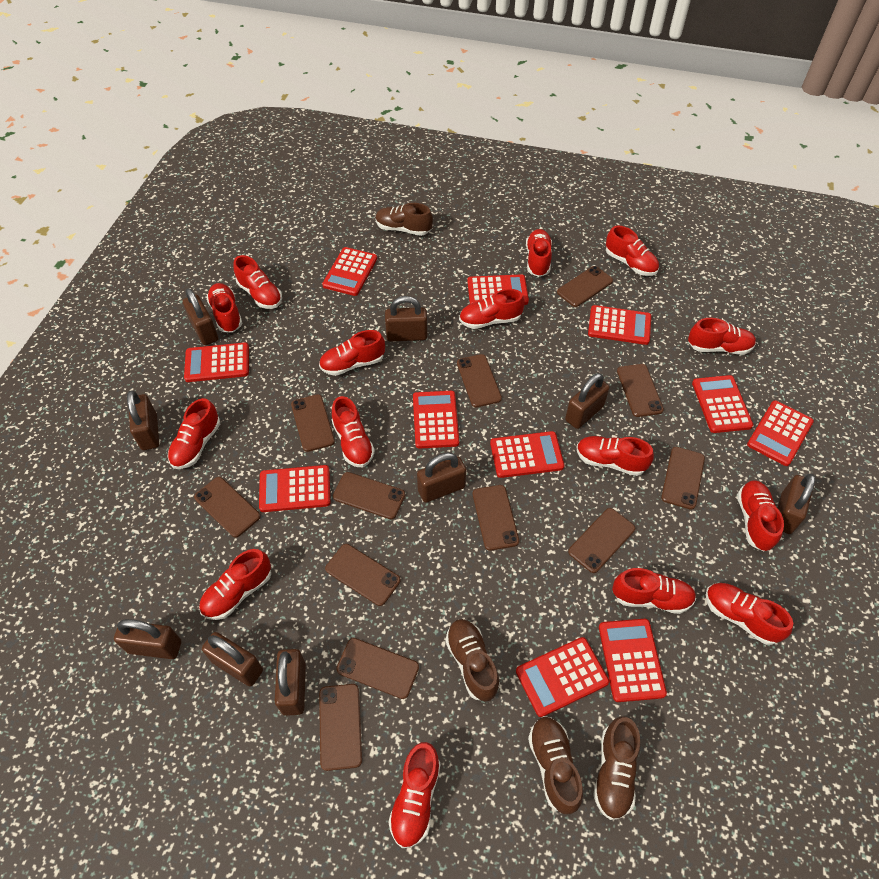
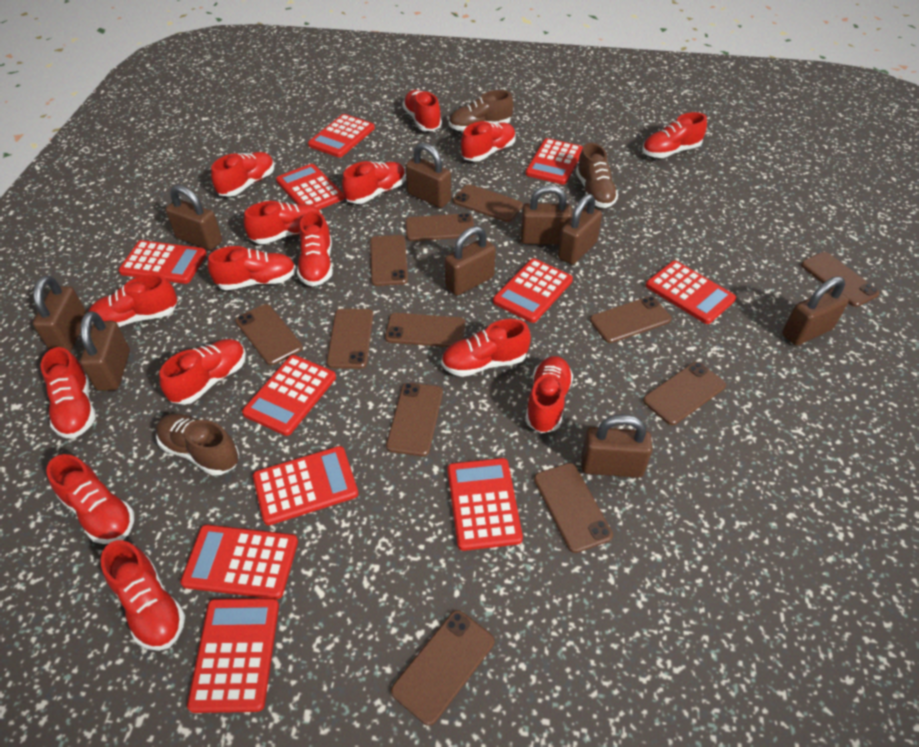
brown shoe: 4 -> 3

